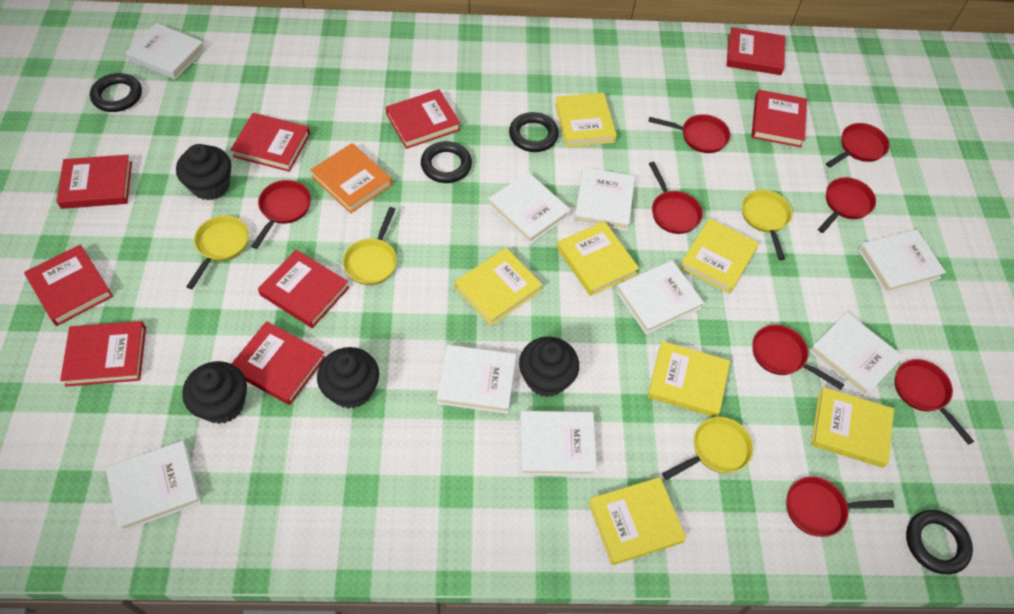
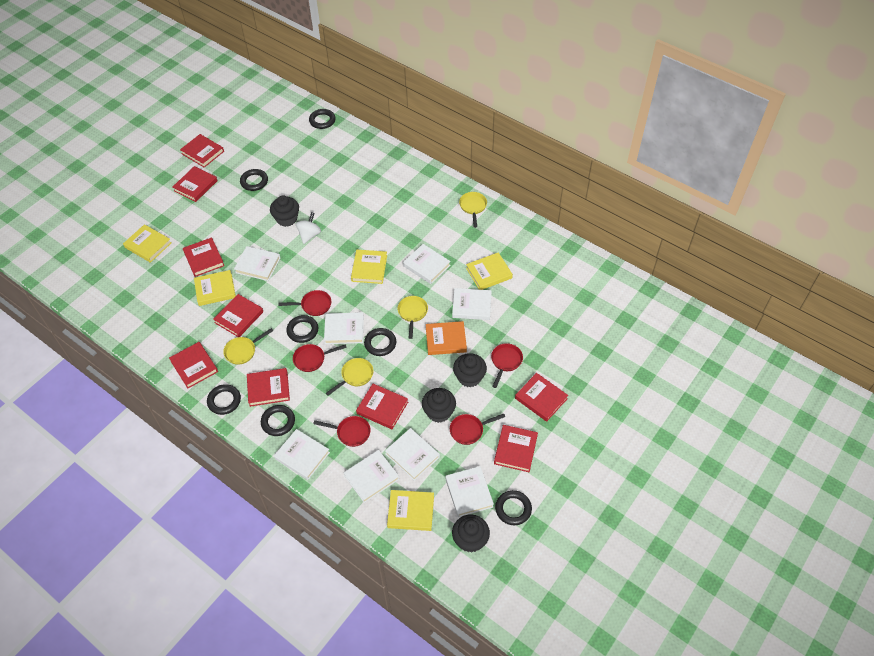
black ring: 4 -> 7
red pan: 8 -> 5
white book: 9 -> 8
white spinning top: 0 -> 1
yellow book: 7 -> 5

